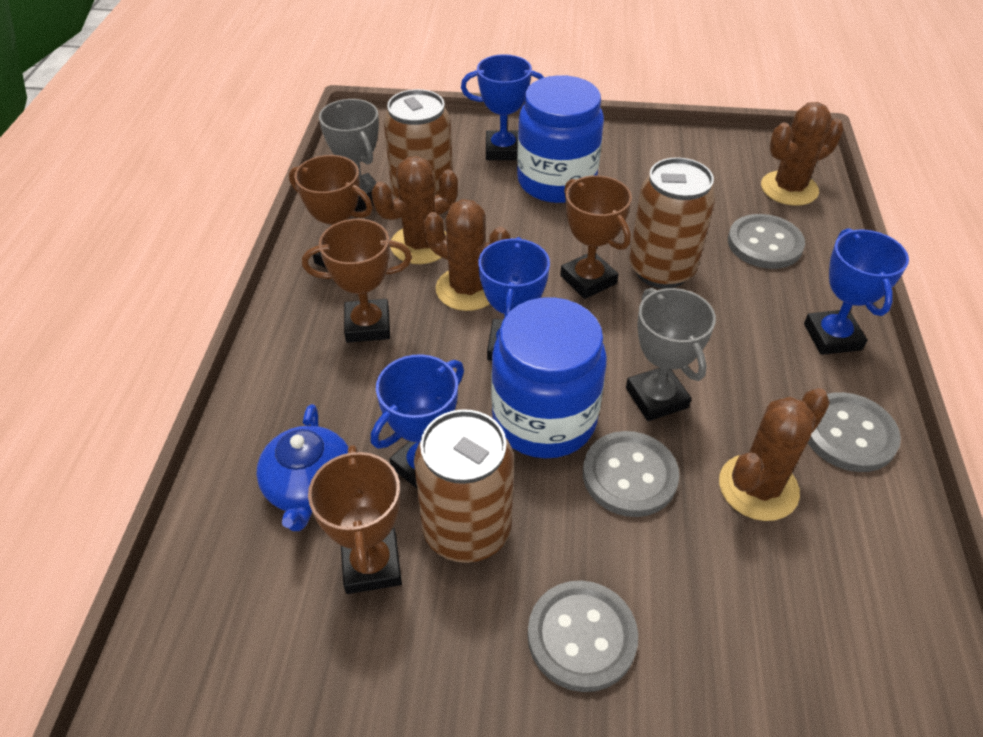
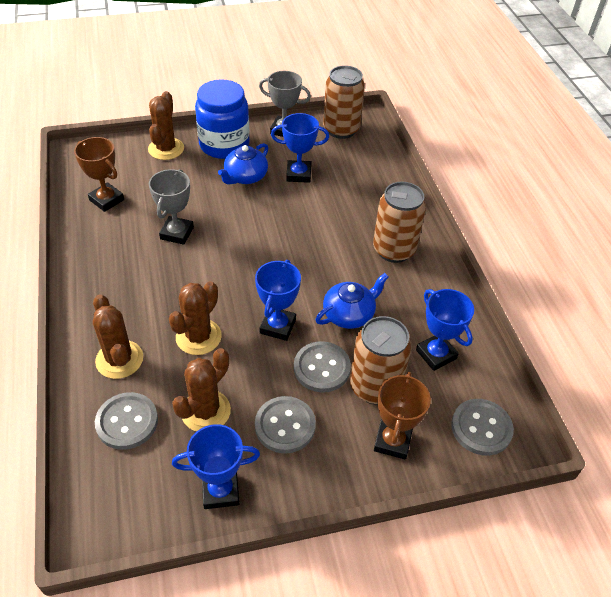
blue jar: 2 -> 1
blue teapot: 1 -> 2
brown trophy: 4 -> 2

